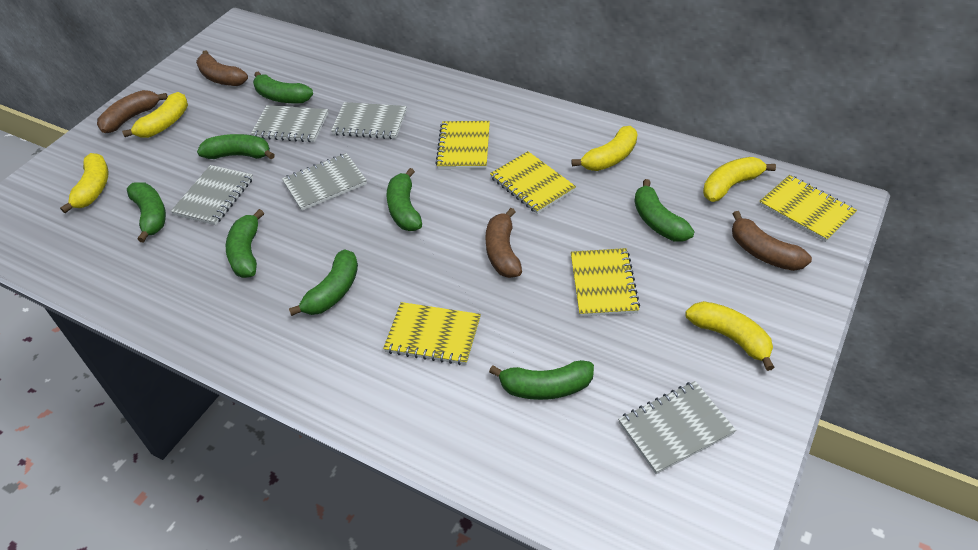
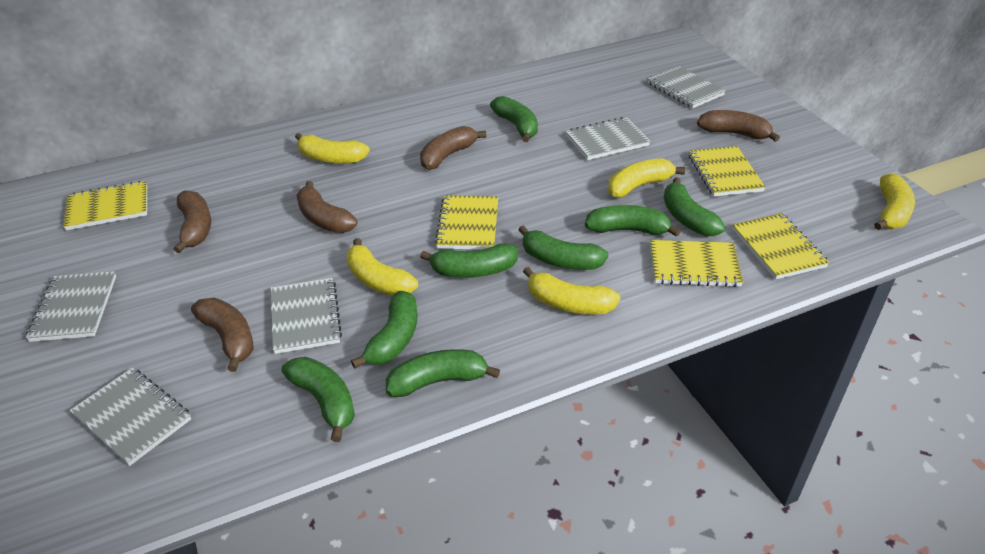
brown banana: 4 -> 5

